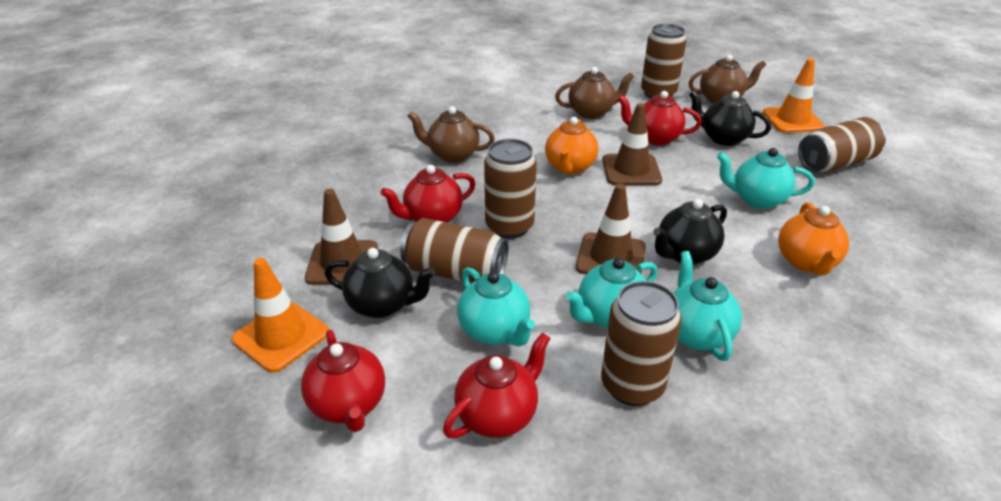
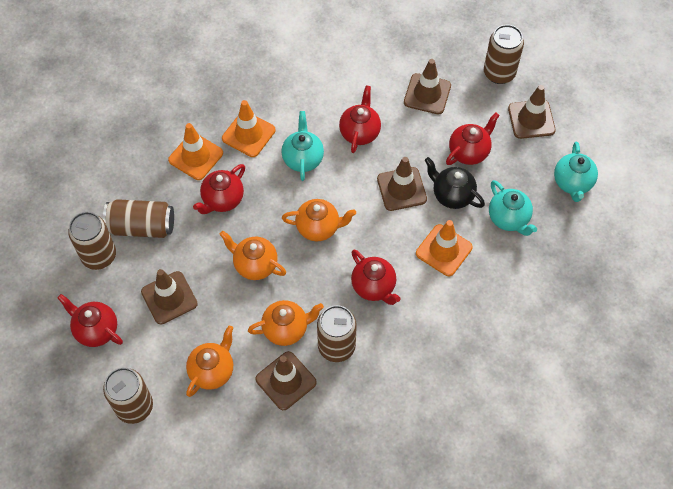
black teapot: 3 -> 1
brown teapot: 3 -> 0
brown traffic cone: 3 -> 5
orange teapot: 2 -> 4
orange traffic cone: 2 -> 3
red teapot: 4 -> 5
turquoise teapot: 4 -> 3

